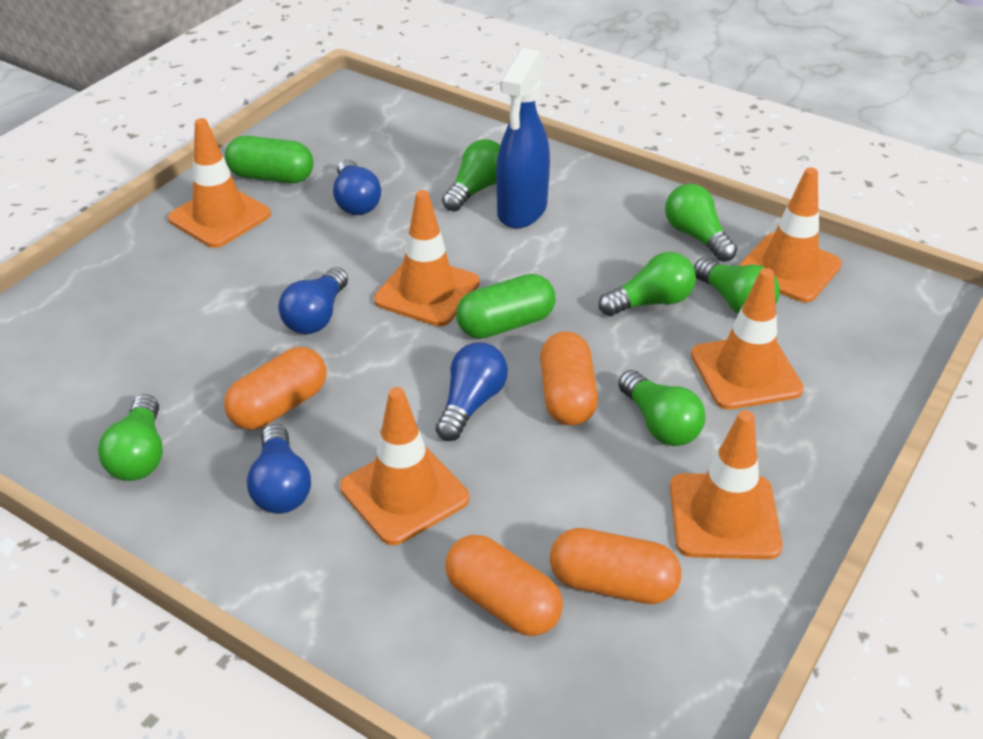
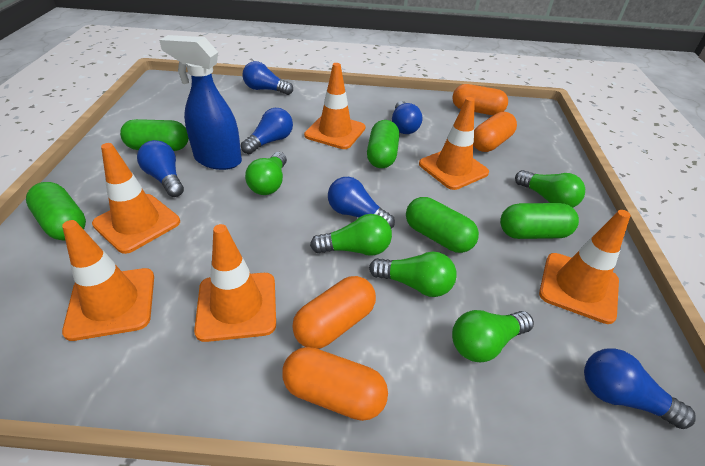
blue light bulb: 4 -> 6
green capsule: 2 -> 5
green light bulb: 6 -> 5

